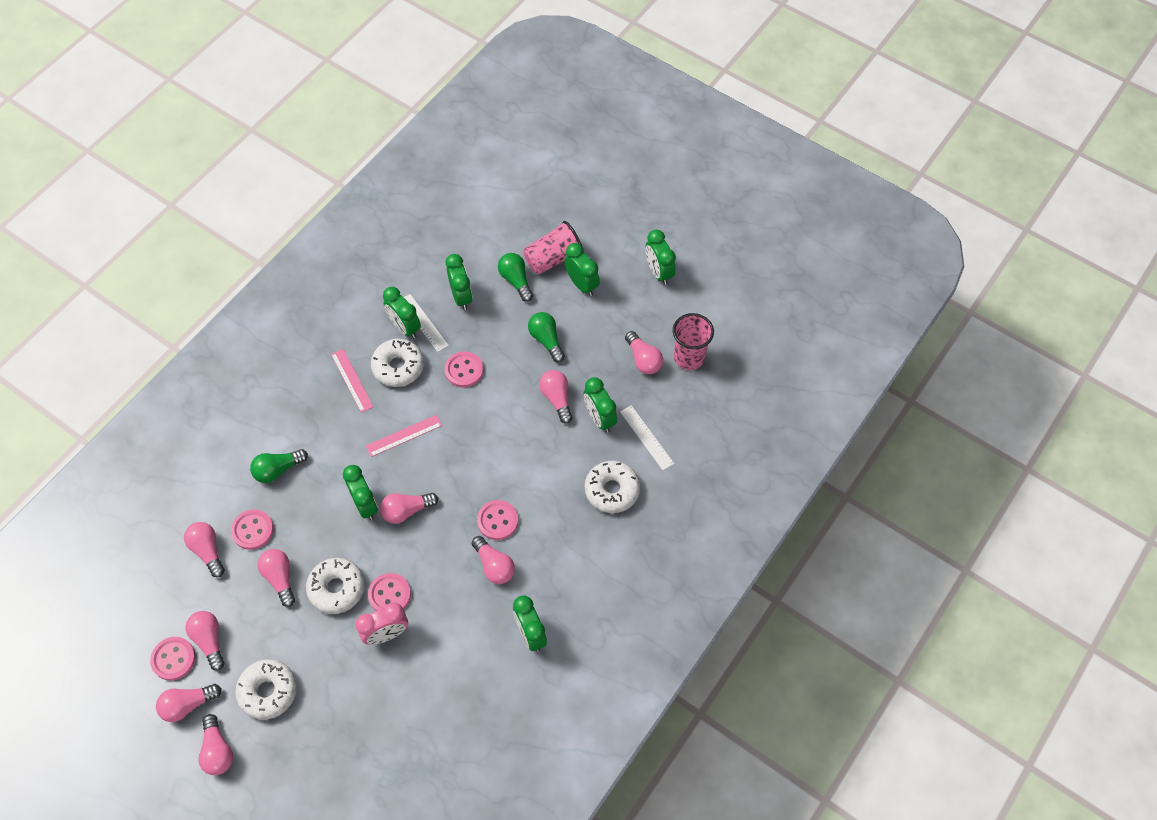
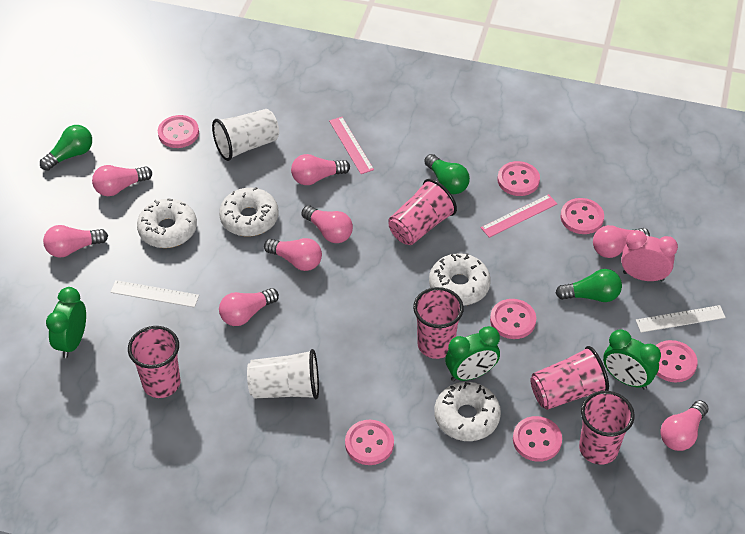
green clock: 7 -> 3
pink button: 5 -> 7
pink cup: 2 -> 5
pink light bulb: 9 -> 8
white cup: 0 -> 2

